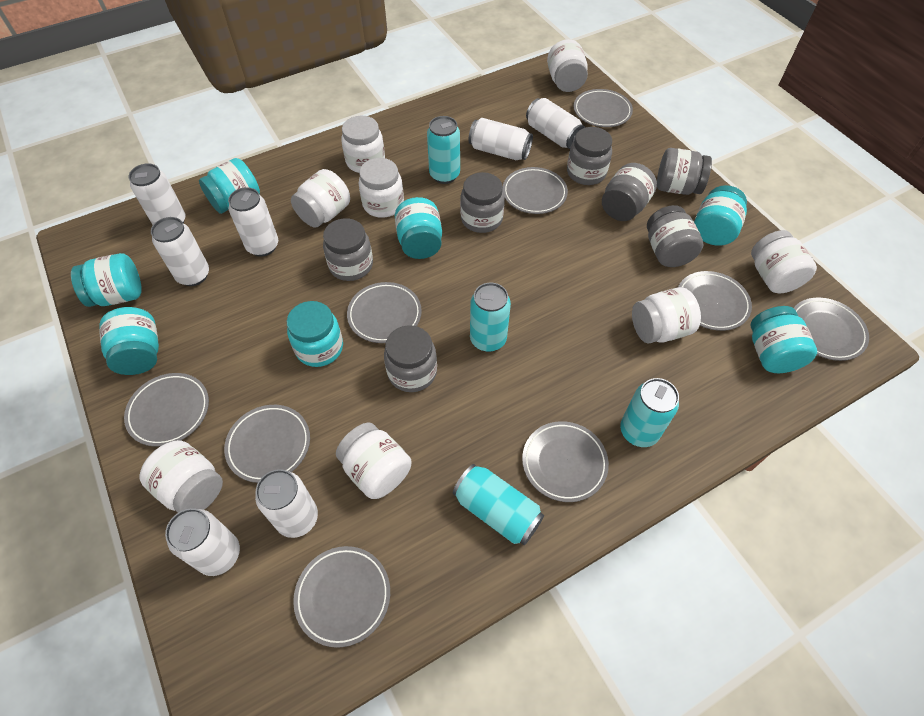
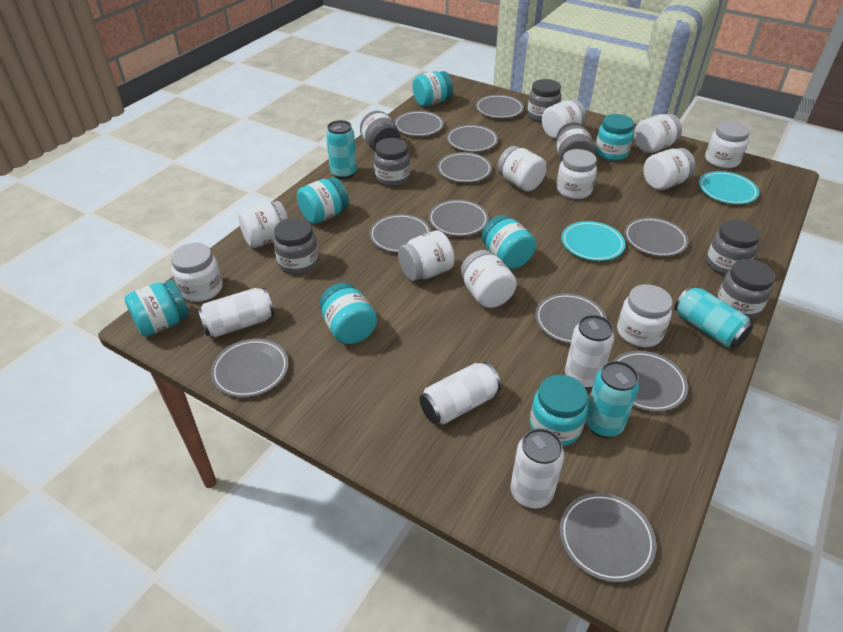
grey plate: 9 -> 11
turquoise can: 4 -> 3
turquoise plate: 0 -> 2
white can: 7 -> 4
white jar: 8 -> 11

